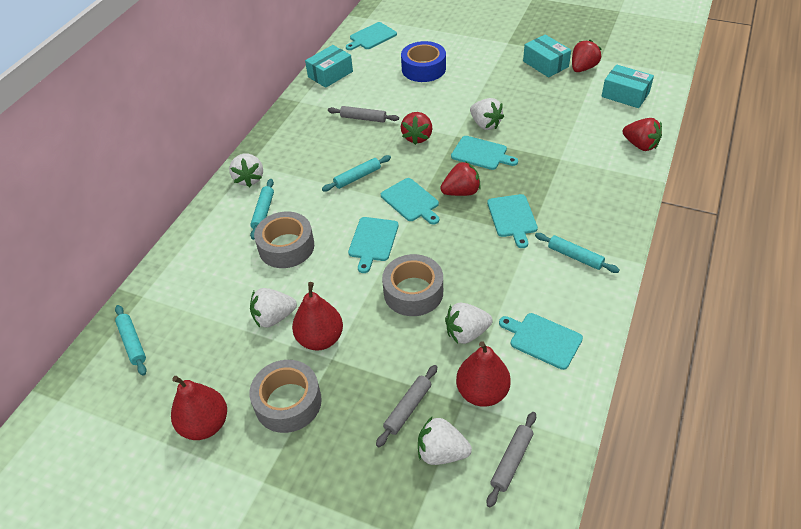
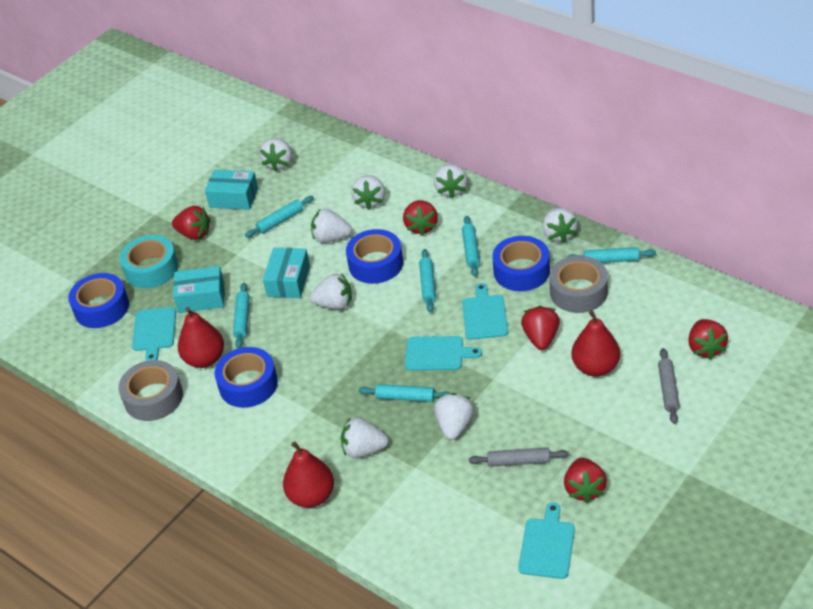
blue tape: 1 -> 4
grey rolling pin: 3 -> 2
grey tape: 3 -> 2
red strawberry: 4 -> 5
turquoise cutting board: 6 -> 4
turquoise rolling pin: 4 -> 6
turquoise tape: 0 -> 1
white strawberry: 5 -> 8

